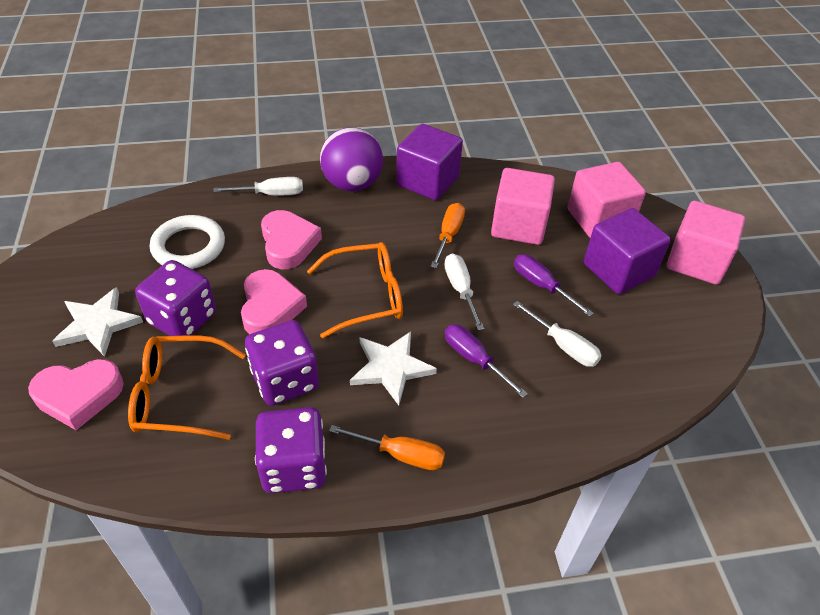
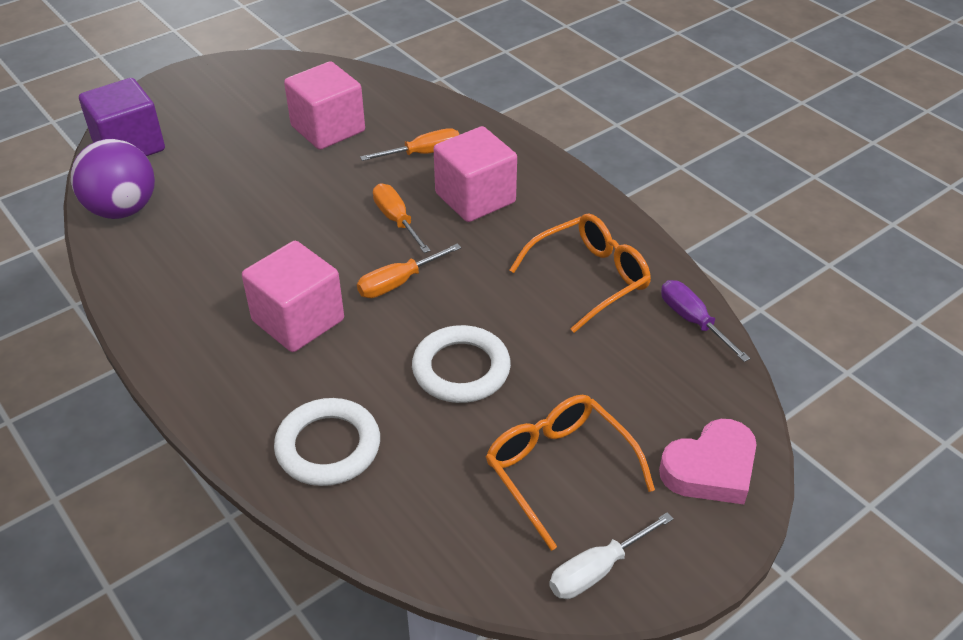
orange screwdriver: 2 -> 3
pink heart: 3 -> 1
purple cube: 2 -> 1
purple dice: 3 -> 0
purple screwdriver: 2 -> 1
white ring: 1 -> 2
white screwdriver: 3 -> 1
white star: 2 -> 0

